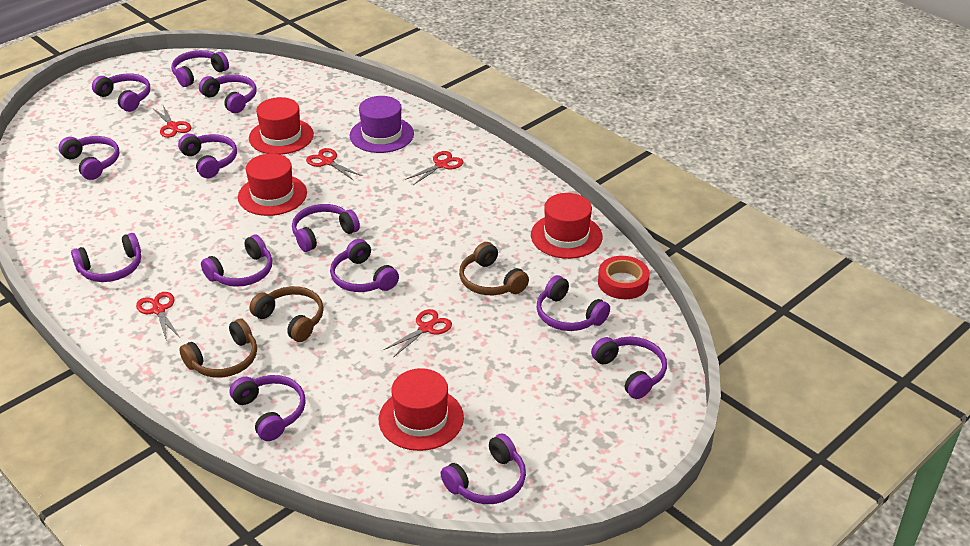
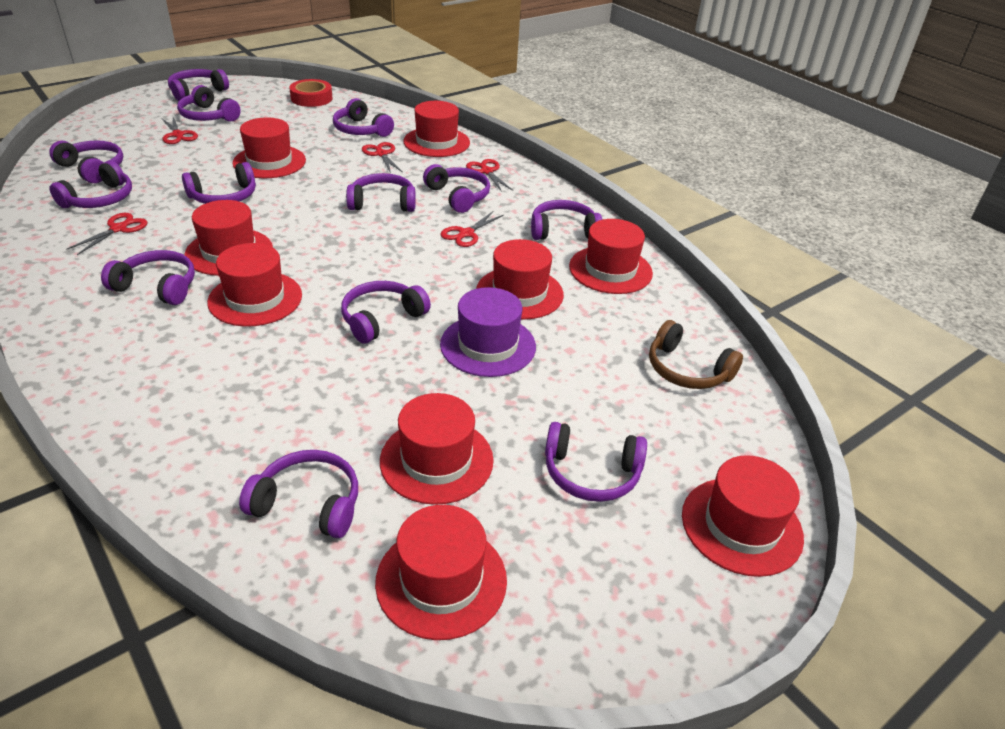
brown headphones: 3 -> 1
red hat: 4 -> 9

